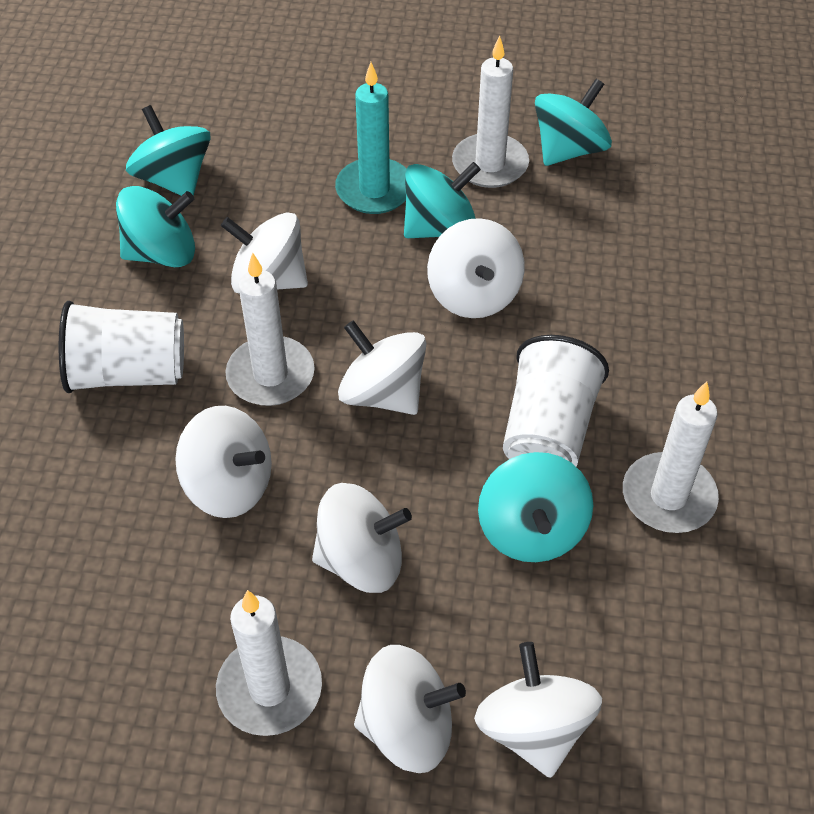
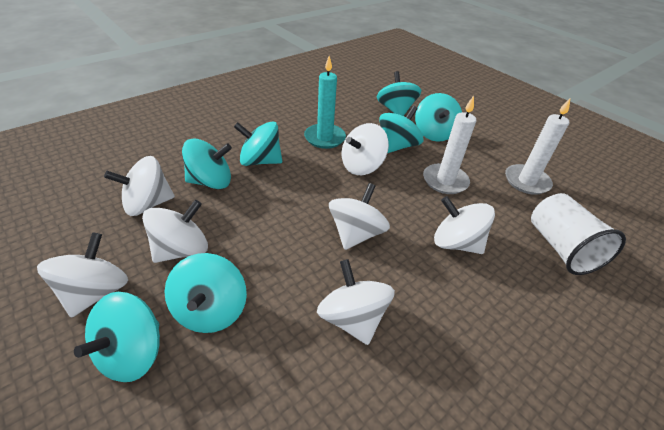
turquoise spinning top: 5 -> 7
white candle: 4 -> 2
white cup: 2 -> 1

